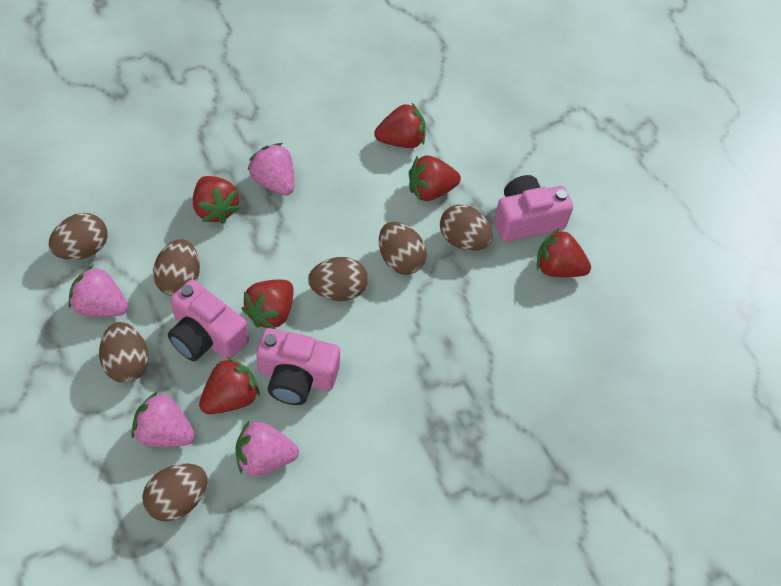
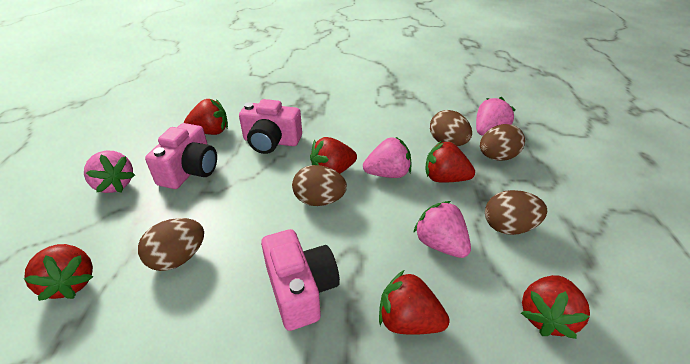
brown egg: 7 -> 5

